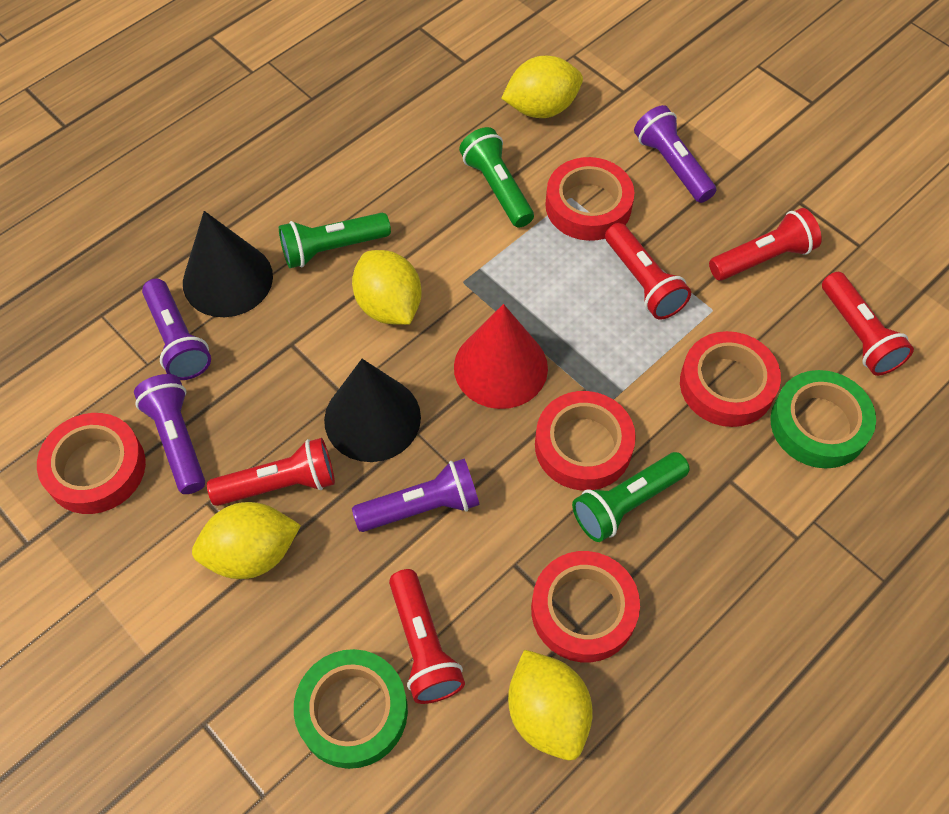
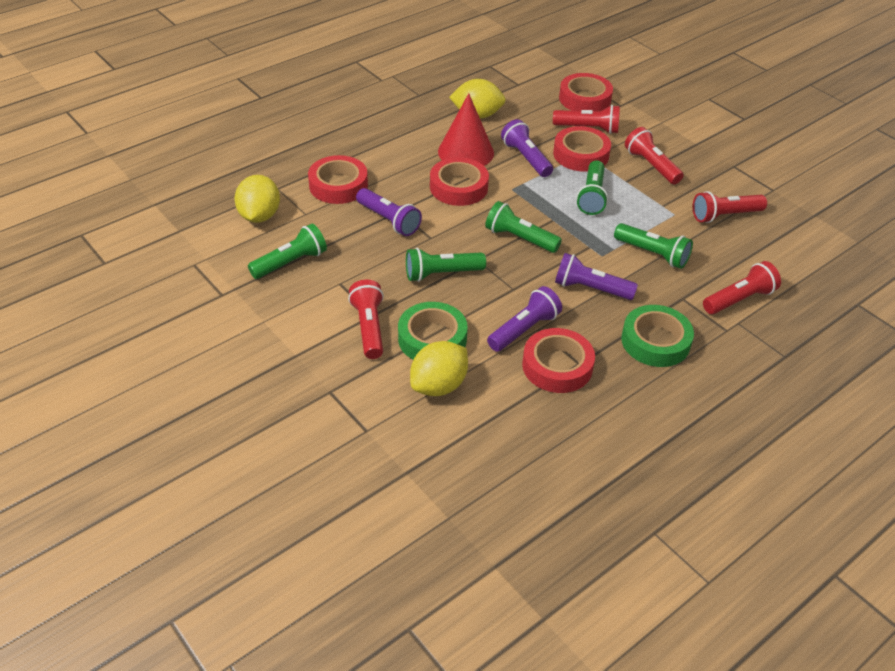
black cone: 2 -> 0
green flashlight: 3 -> 5
yellow lemon: 4 -> 3

